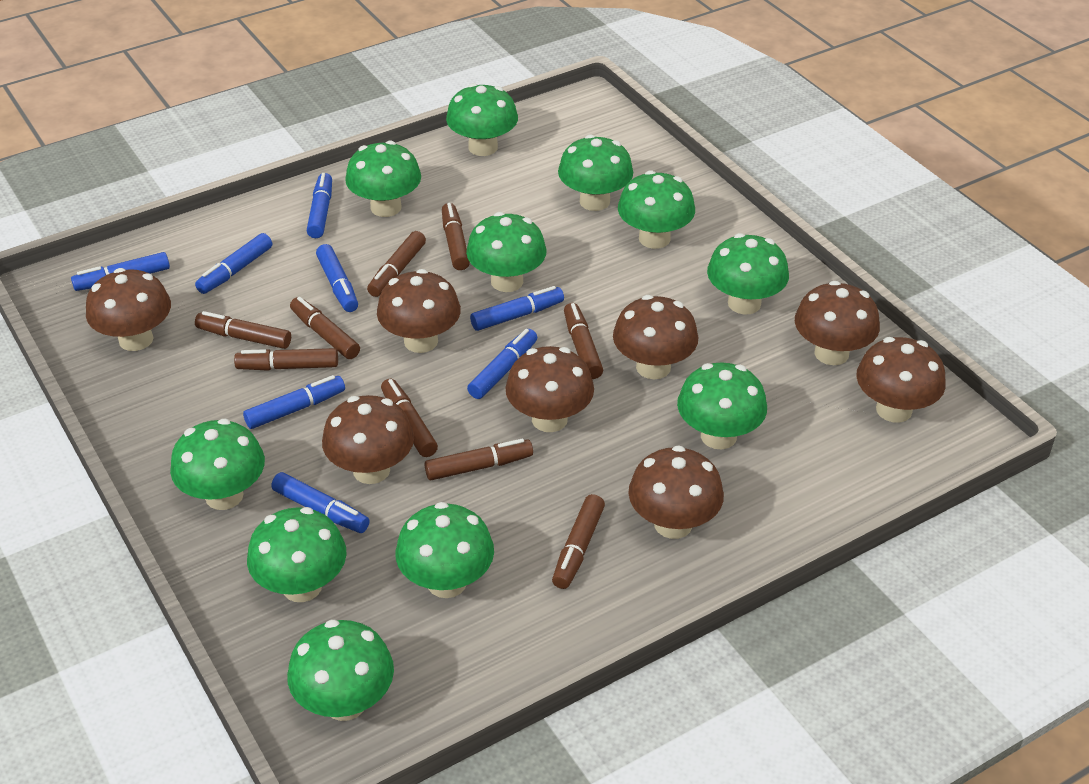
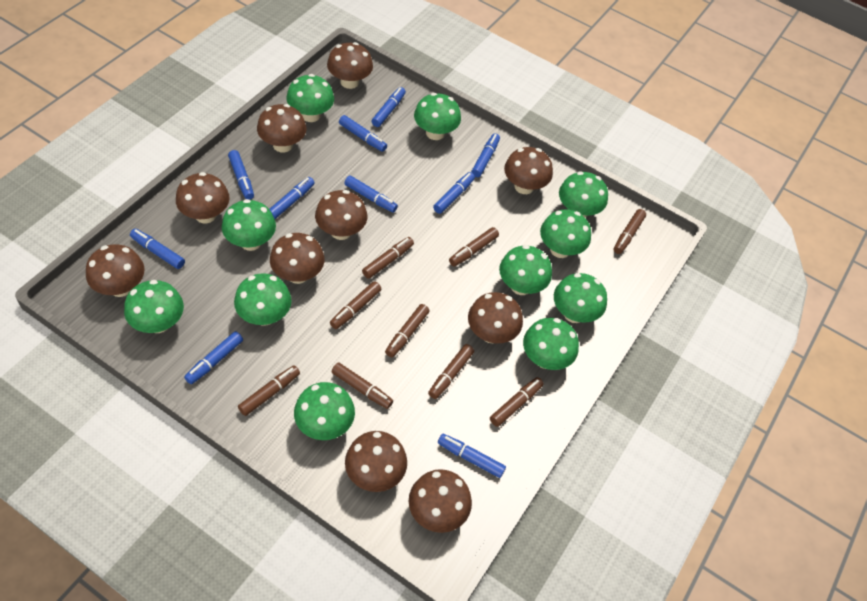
blue marker: 8 -> 10
brown mushroom: 8 -> 10

